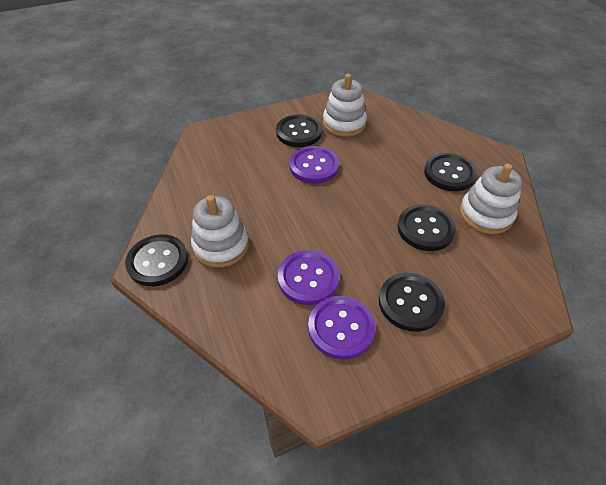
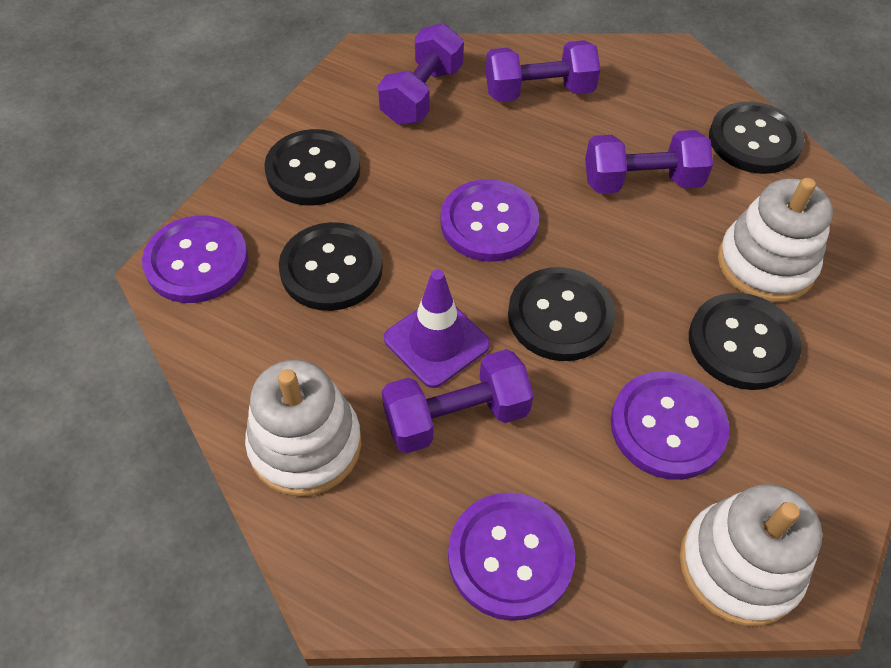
purple button: 3 -> 4
purple dumbbell: 0 -> 4
purple traffic cone: 0 -> 1

